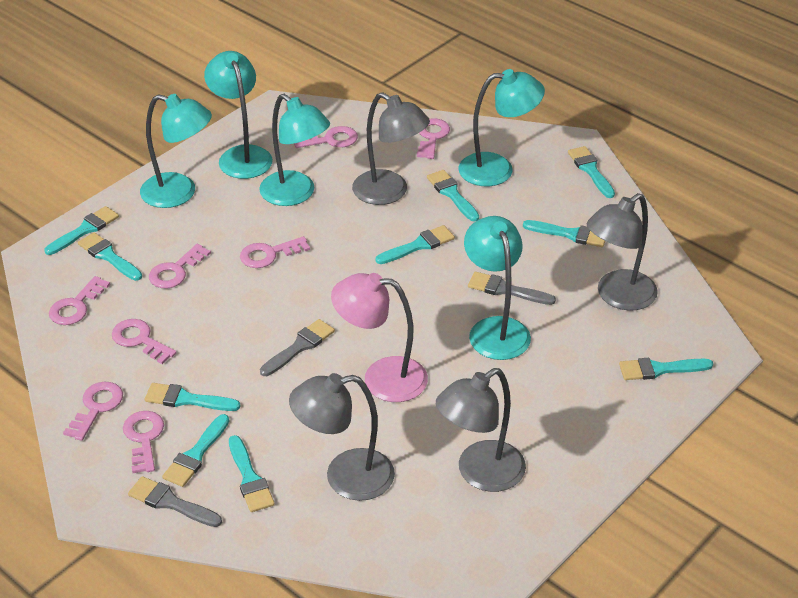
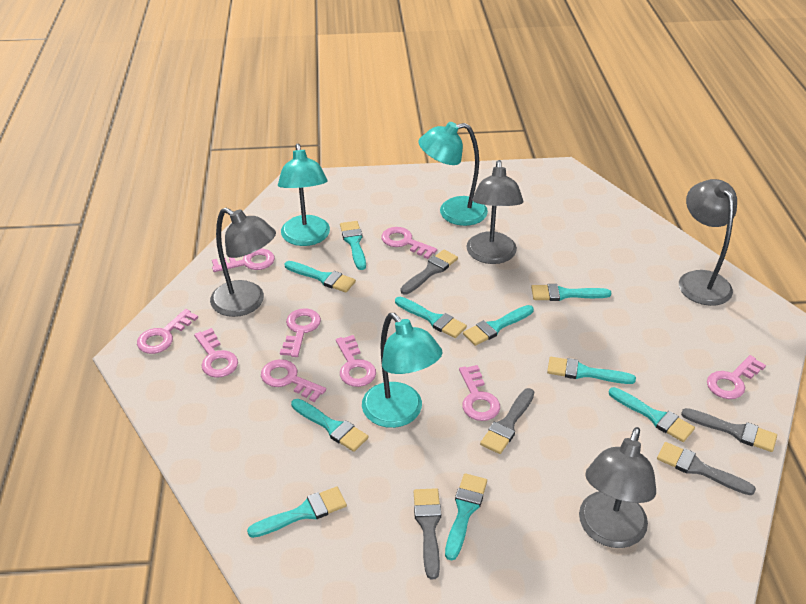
grey brush: 3 -> 5
pink key: 8 -> 9
pink lamp: 1 -> 0
turquoise lamp: 5 -> 3

